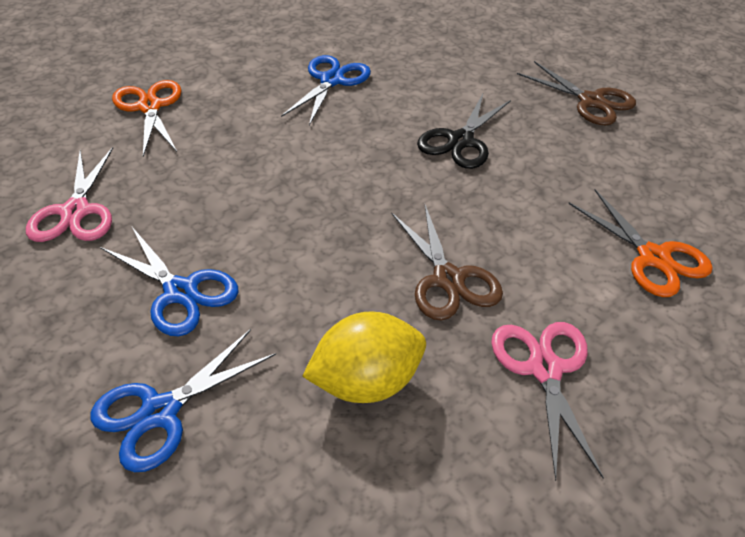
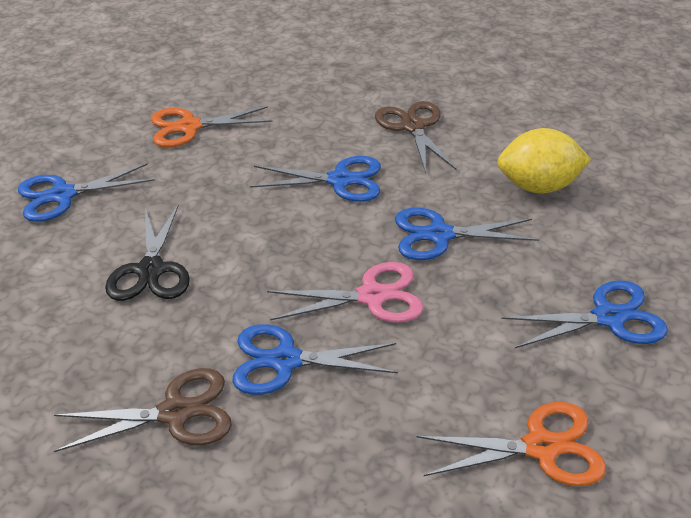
blue scissors: 3 -> 5
pink scissors: 2 -> 1

